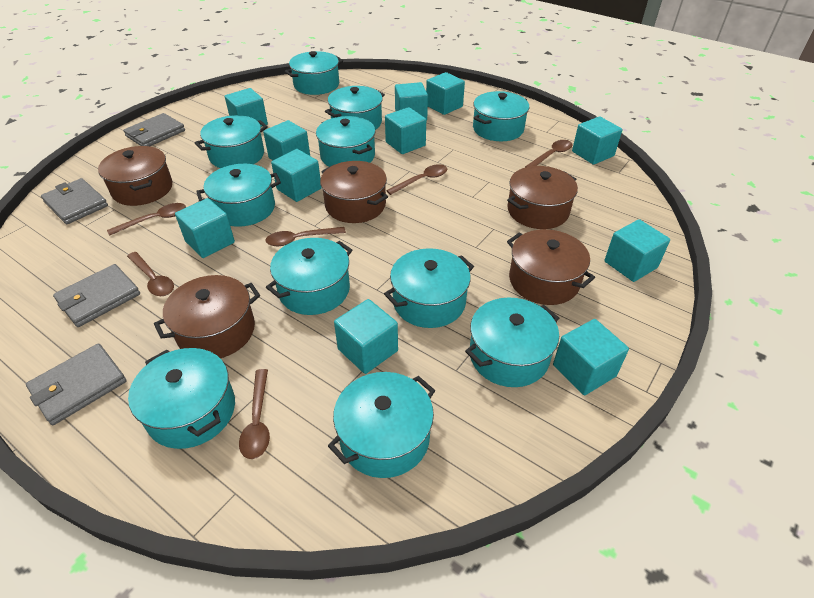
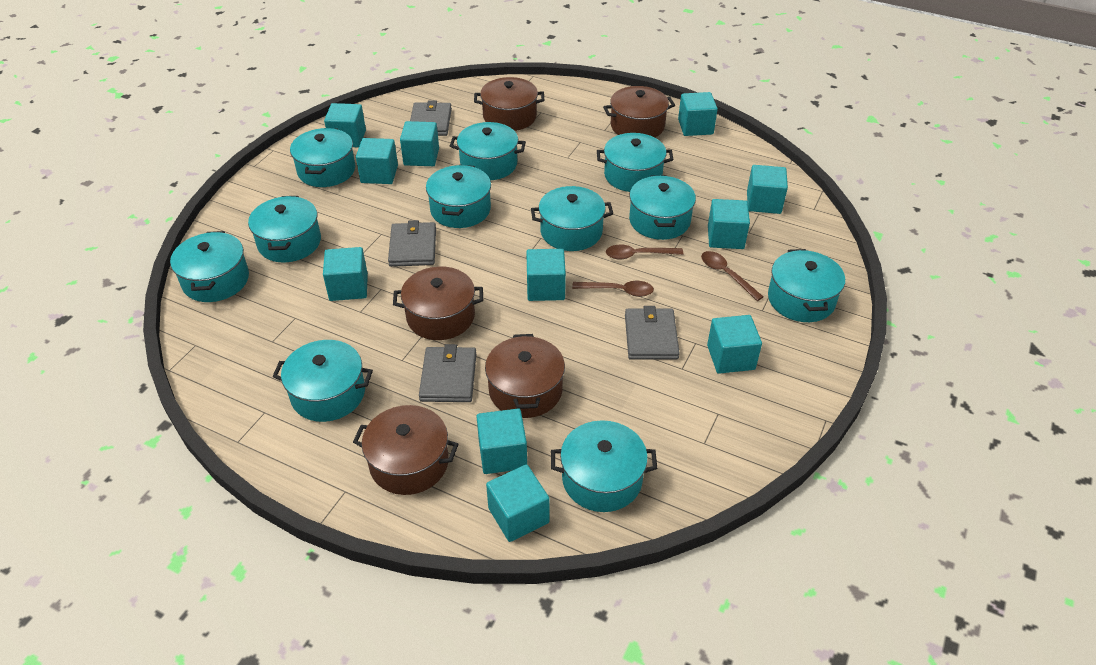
brown spoon: 6 -> 3

